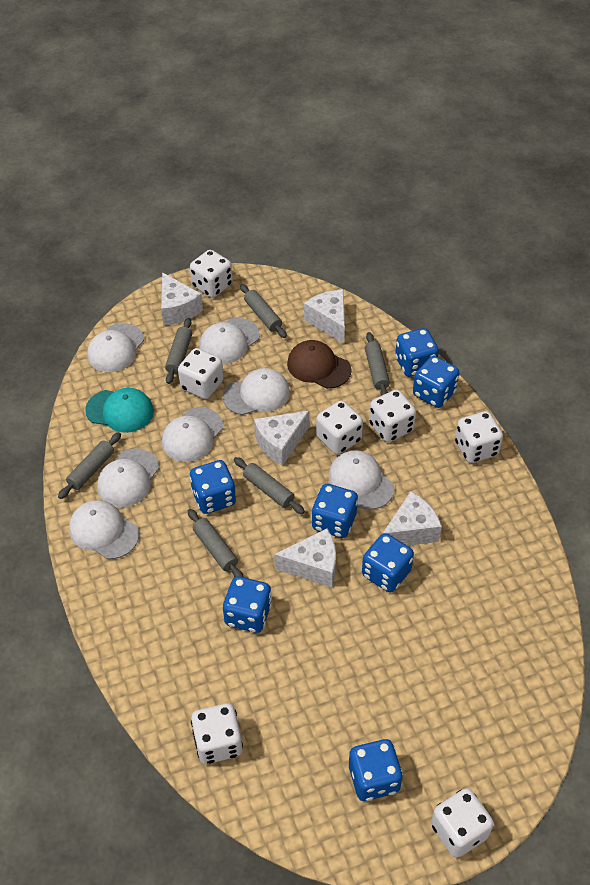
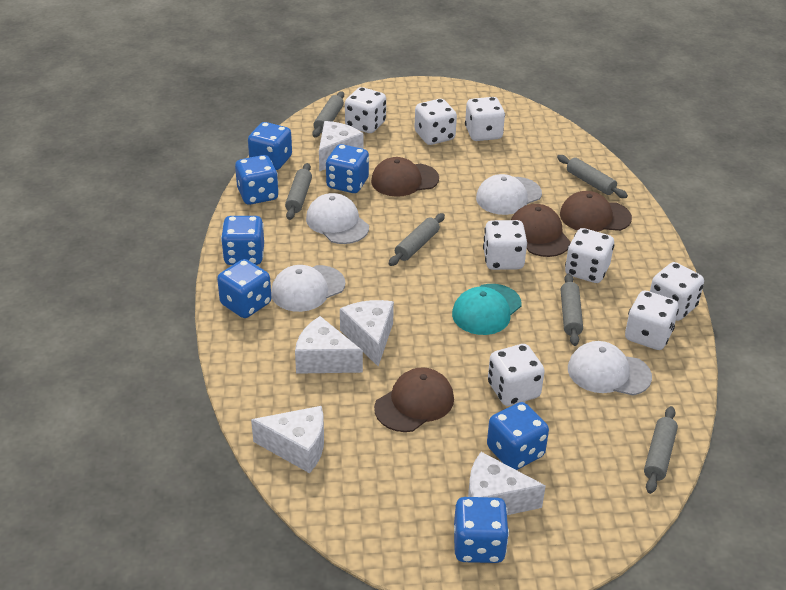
brown cap: 1 -> 4
white cap: 7 -> 4
white dice: 7 -> 8

